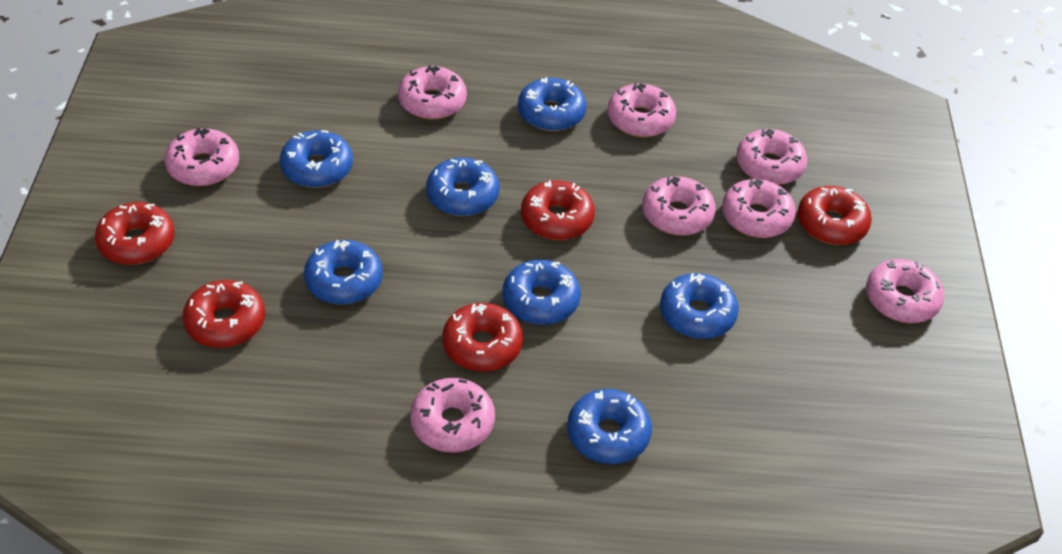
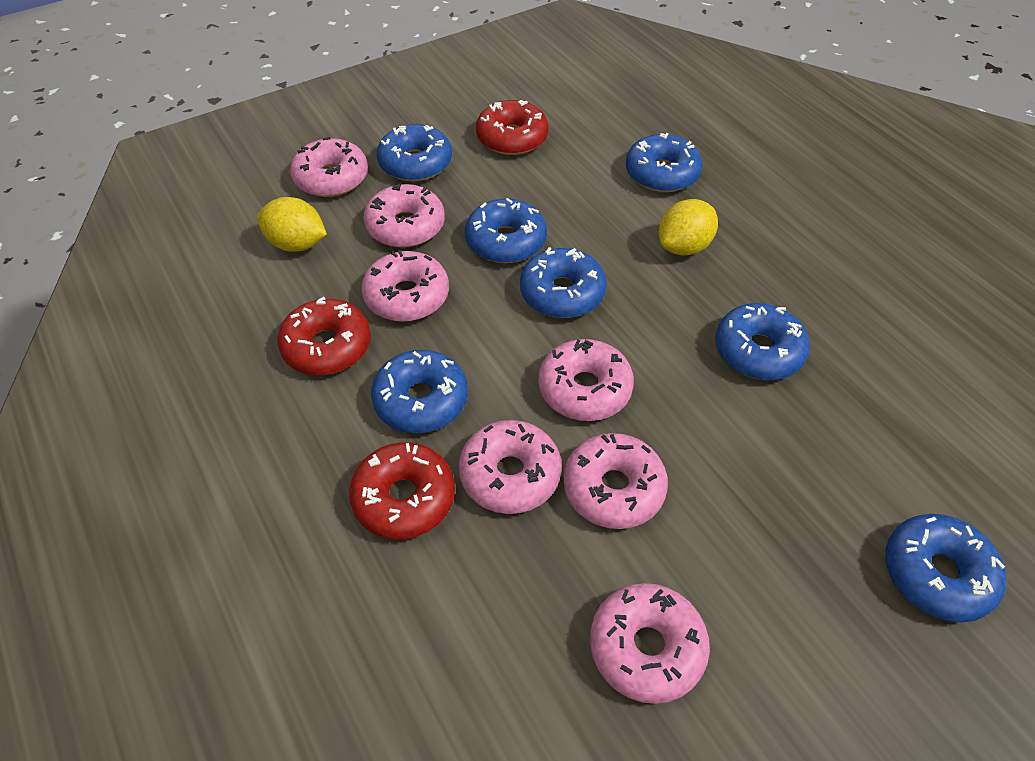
pink donut: 8 -> 7
red donut: 5 -> 3
yellow lemon: 0 -> 2

